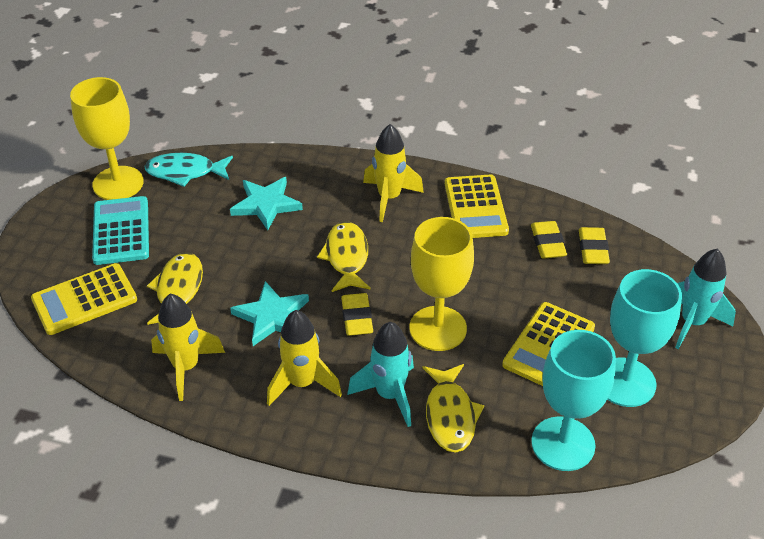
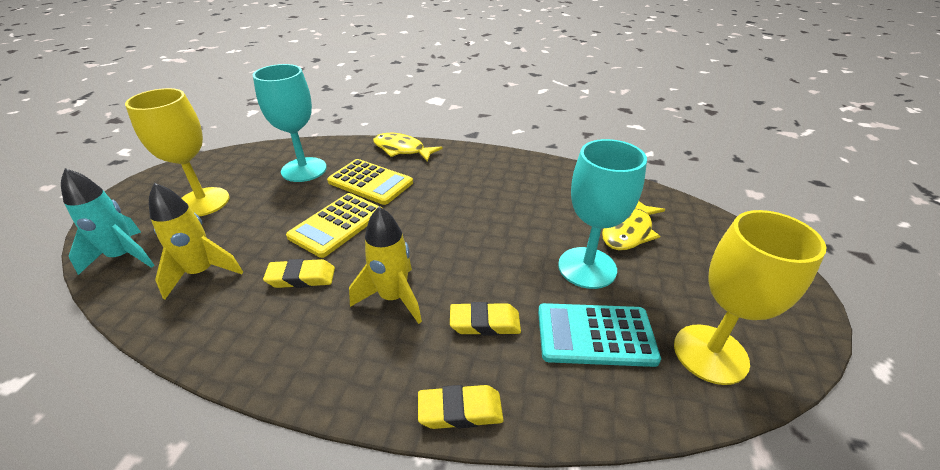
turquoise fish: 1 -> 0
turquoise rocket: 2 -> 1
turquoise star: 2 -> 0
yellow calculator: 3 -> 2
yellow fish: 3 -> 2
yellow rocket: 3 -> 2

